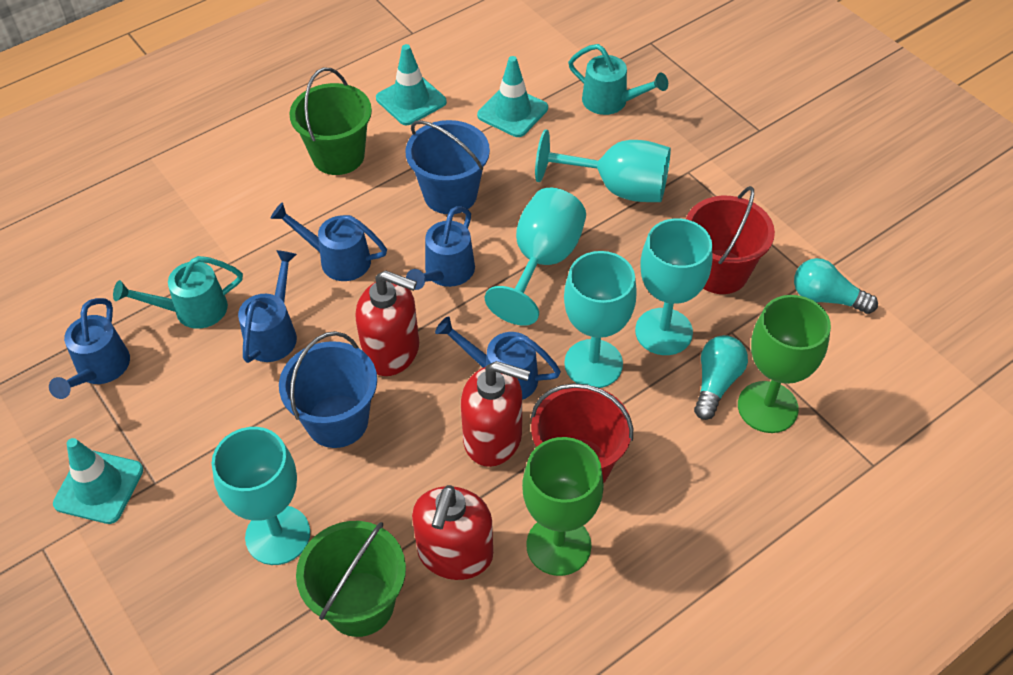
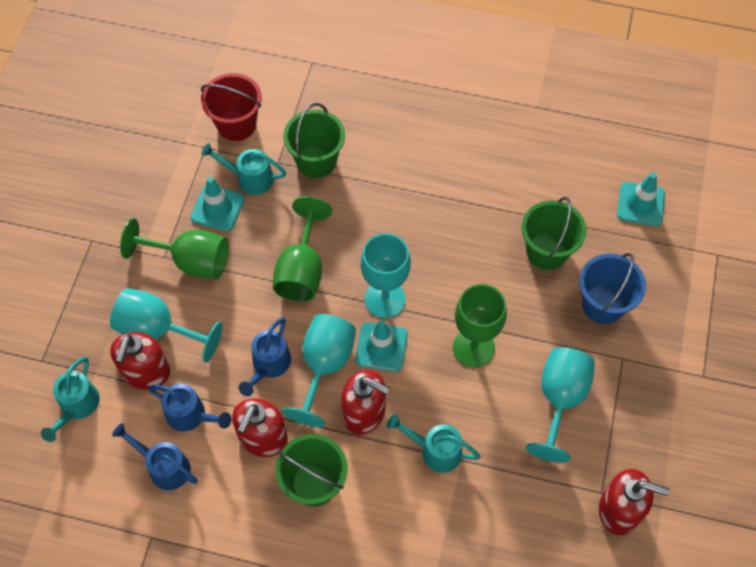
blue bucket: 2 -> 1
blue watering can: 5 -> 3
green bucket: 2 -> 3
green goblet: 2 -> 3
red bucket: 2 -> 1
red soap dispenser: 3 -> 4
turquoise goblet: 5 -> 4
turquoise light bulb: 2 -> 0
turquoise watering can: 2 -> 3

